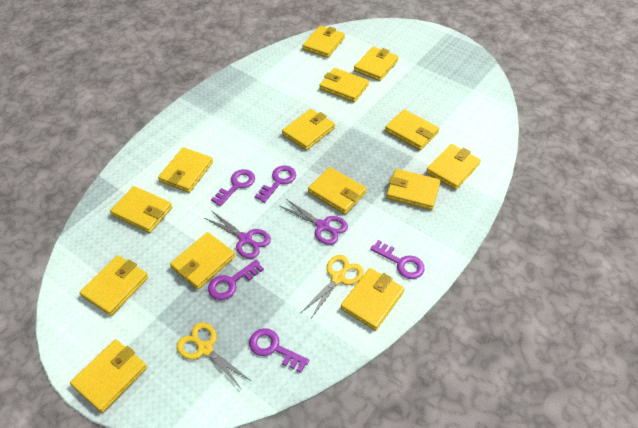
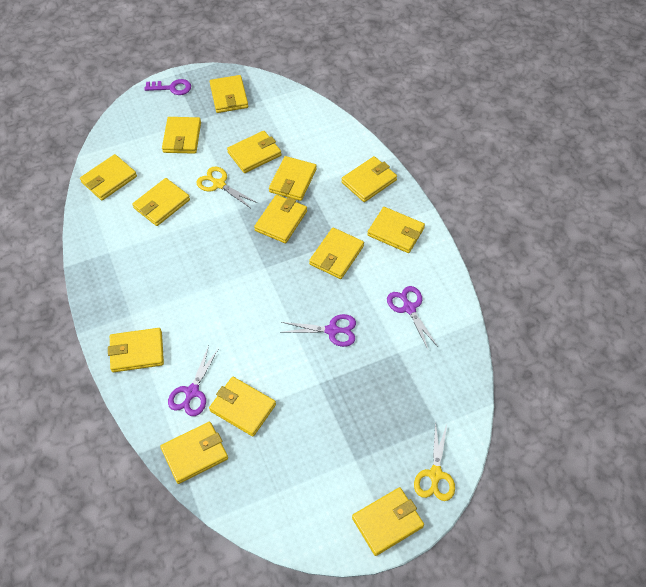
purple key: 5 -> 1
purple scissors: 2 -> 3

